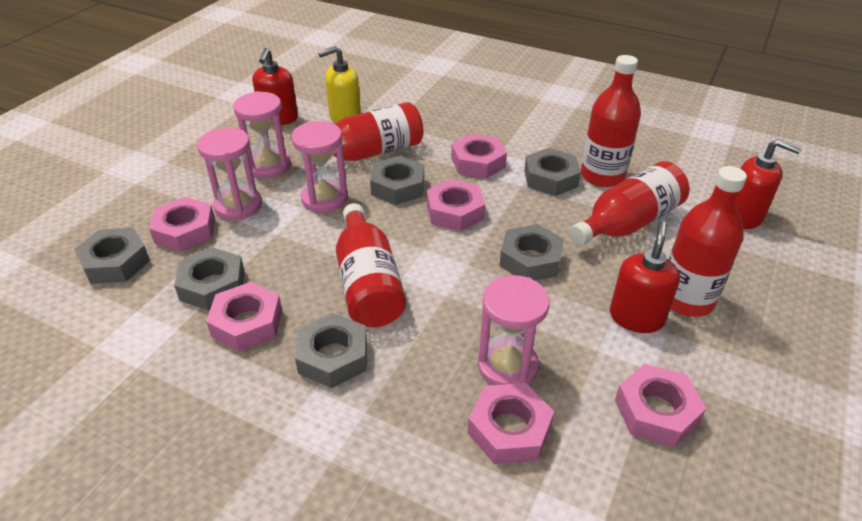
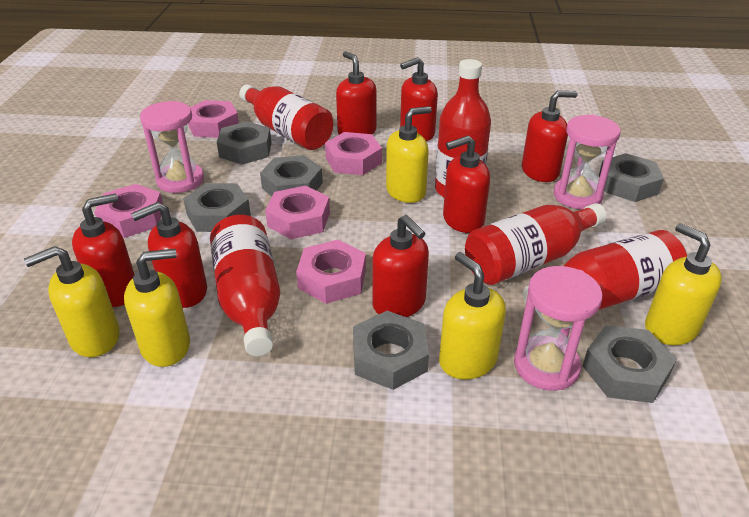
pink hourglass: 4 -> 3
pink nut: 6 -> 5
red soap dispenser: 3 -> 7
yellow soap dispenser: 1 -> 5

